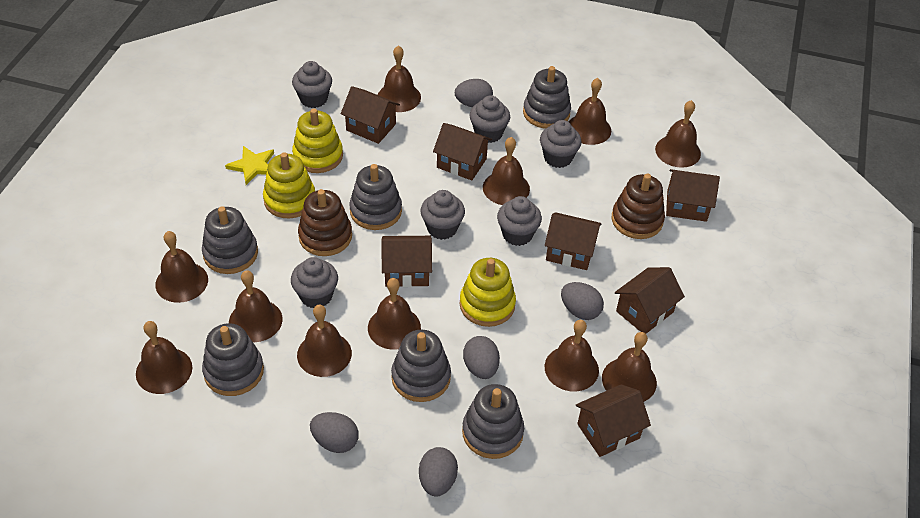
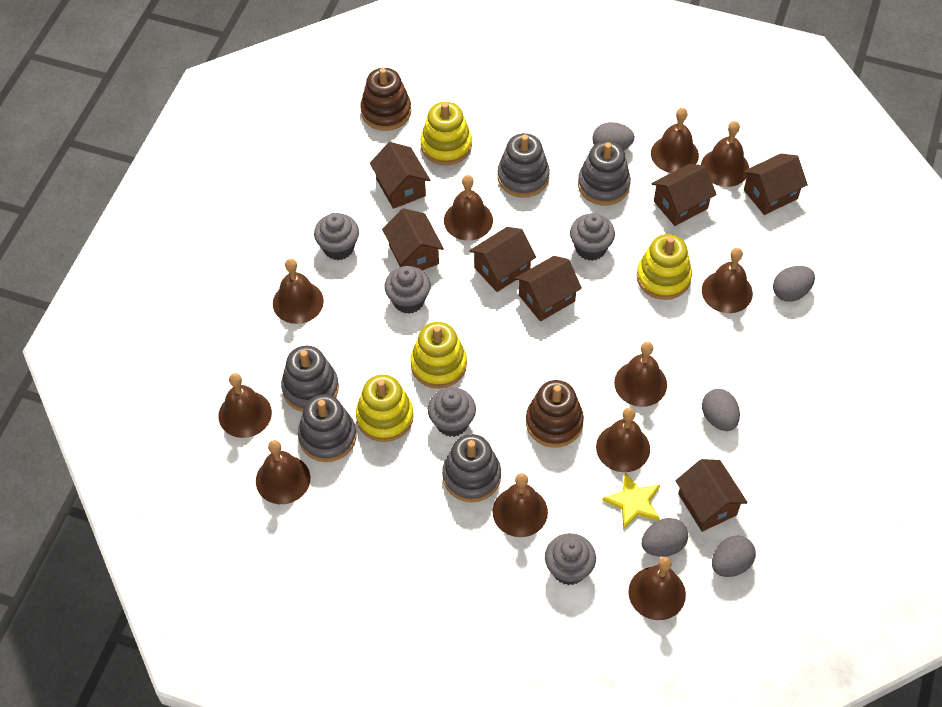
grey cupcake: 6 -> 5
grey stacking toy: 6 -> 5
yellow stacking toy: 3 -> 4

